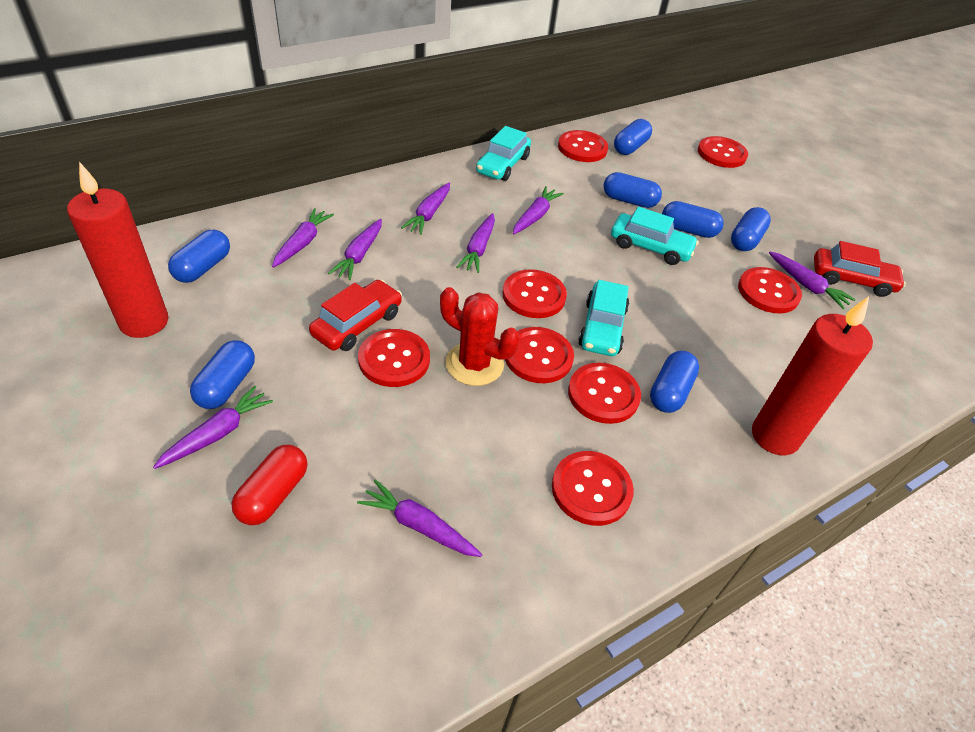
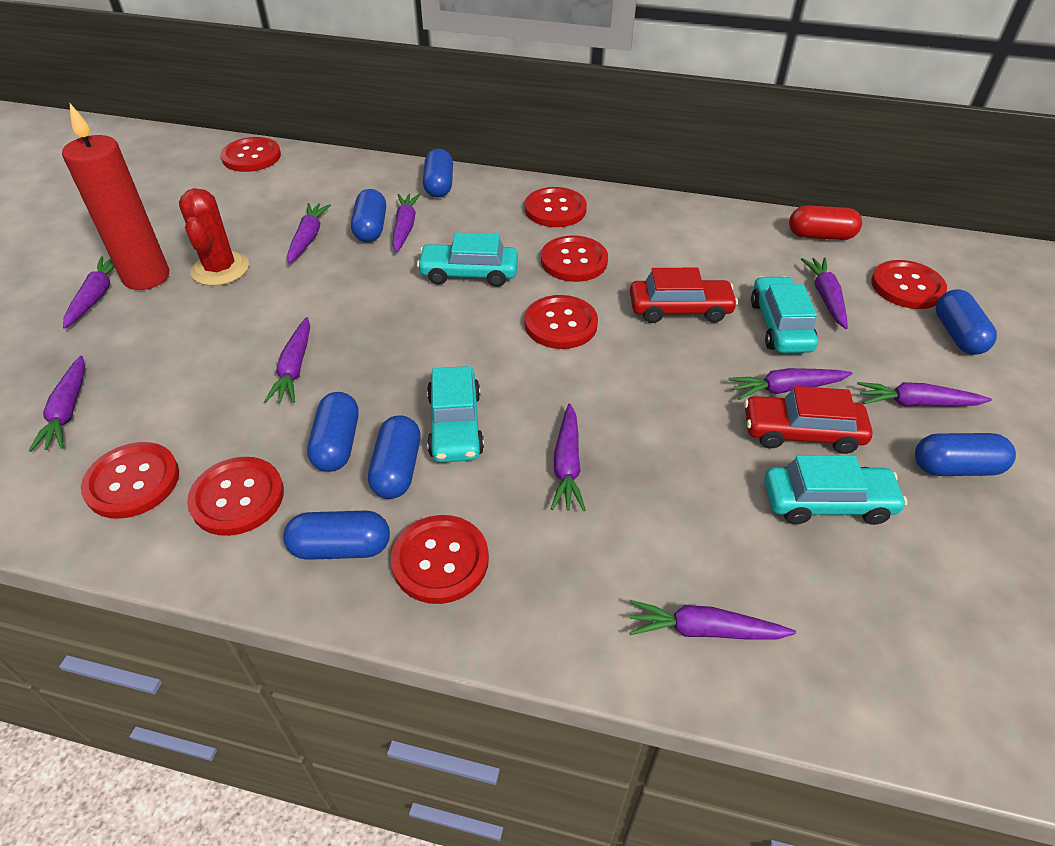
purple carrot: 8 -> 10
red candle: 2 -> 1
turquoise car: 3 -> 4

